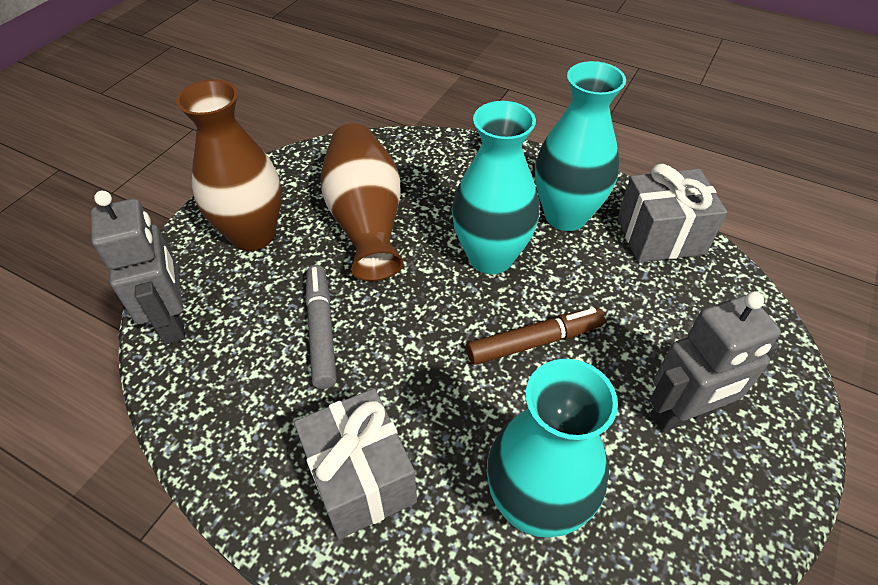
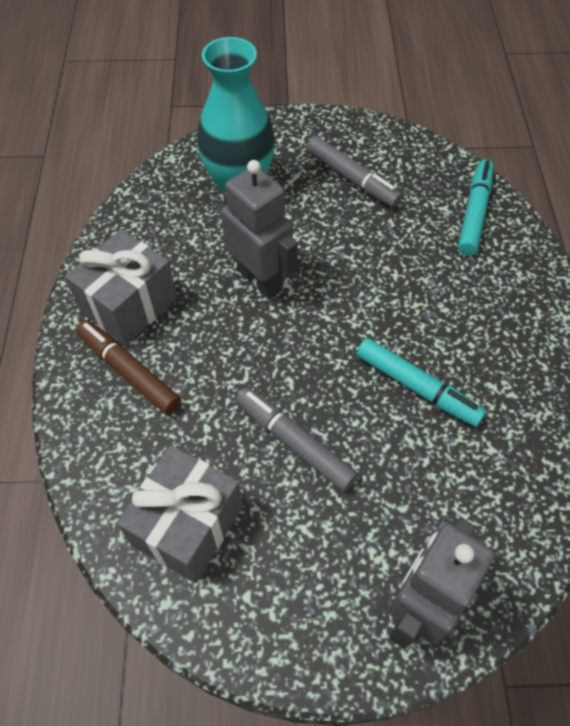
brown vase: 2 -> 0
grey marker: 1 -> 2
turquoise marker: 0 -> 2
turquoise vase: 3 -> 1

